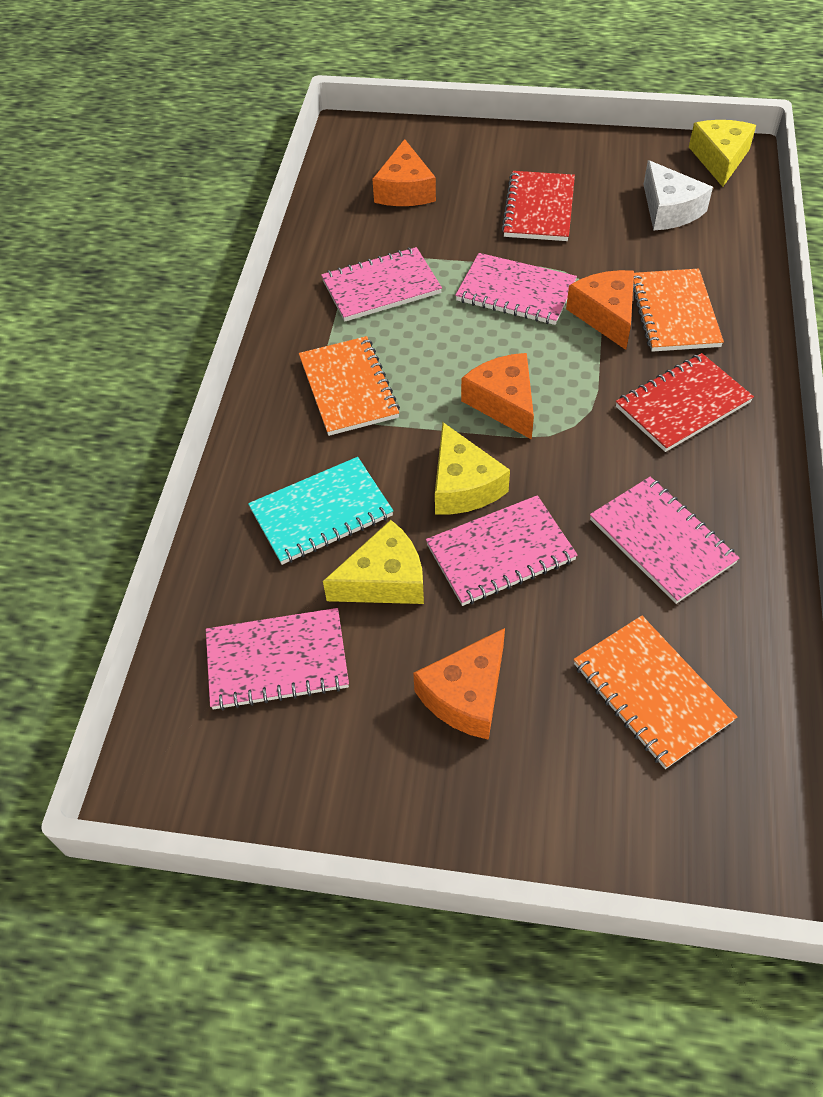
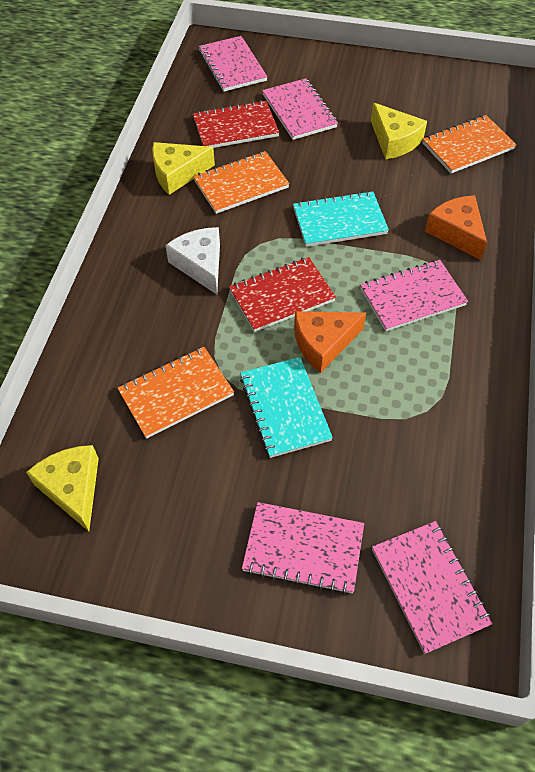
orange cheese: 4 -> 2
turquoise notebook: 1 -> 2

